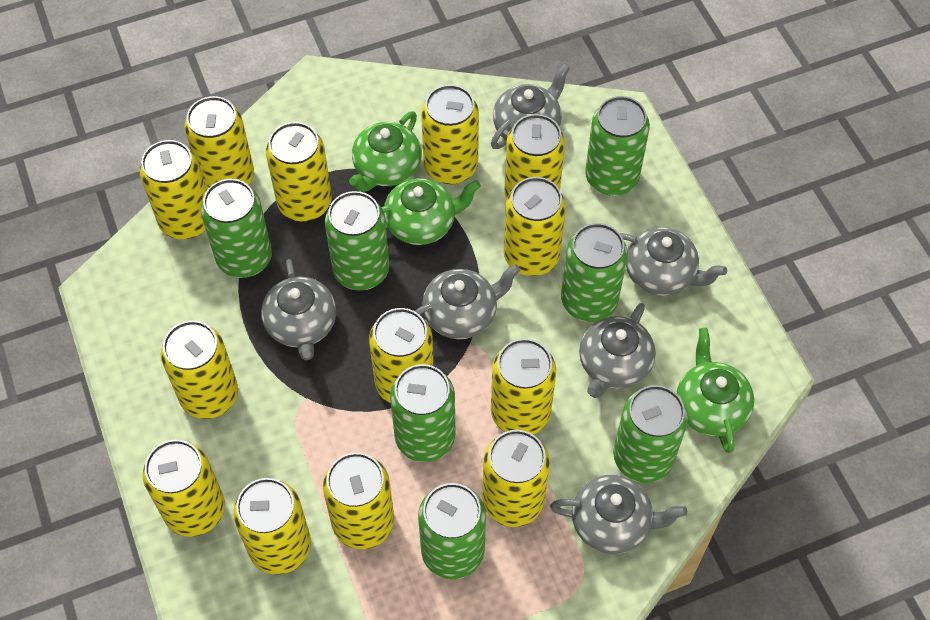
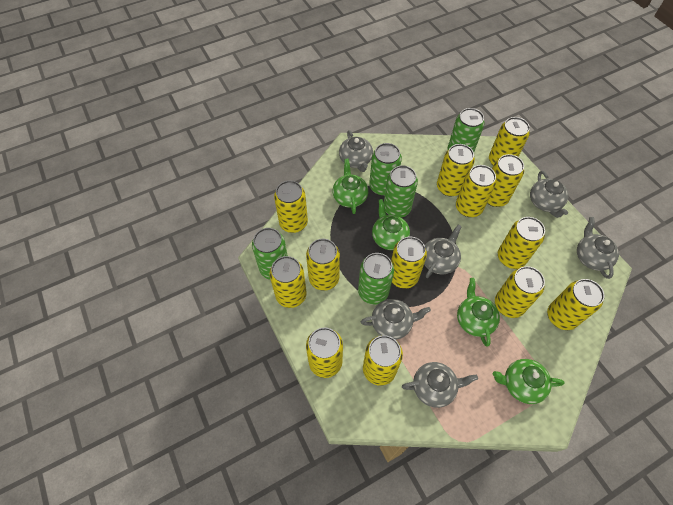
green can: 7 -> 5
green teapot: 3 -> 4

